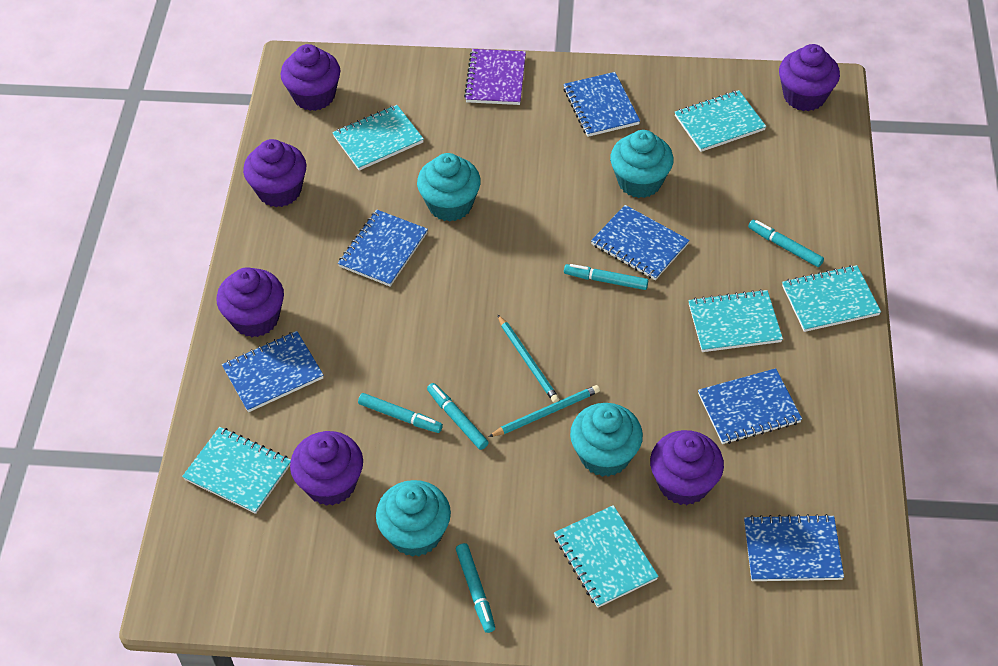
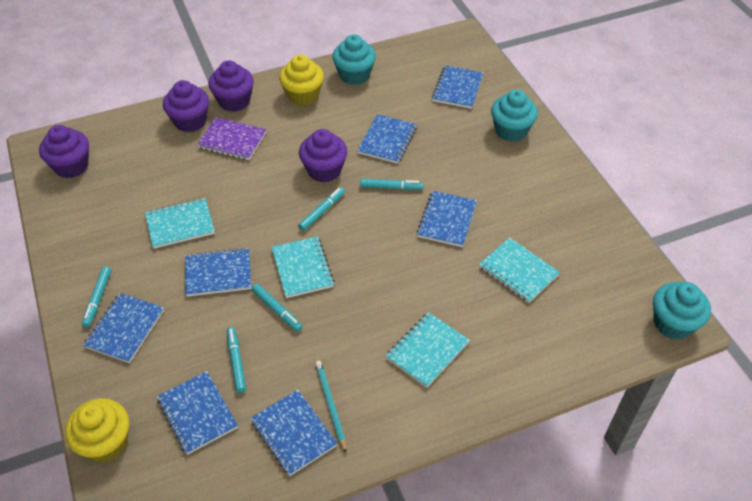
blue notebook: 6 -> 7
purple cupcake: 6 -> 4
turquoise cupcake: 4 -> 3
turquoise notebook: 6 -> 4
turquoise pencil: 2 -> 1
yellow cupcake: 0 -> 2

